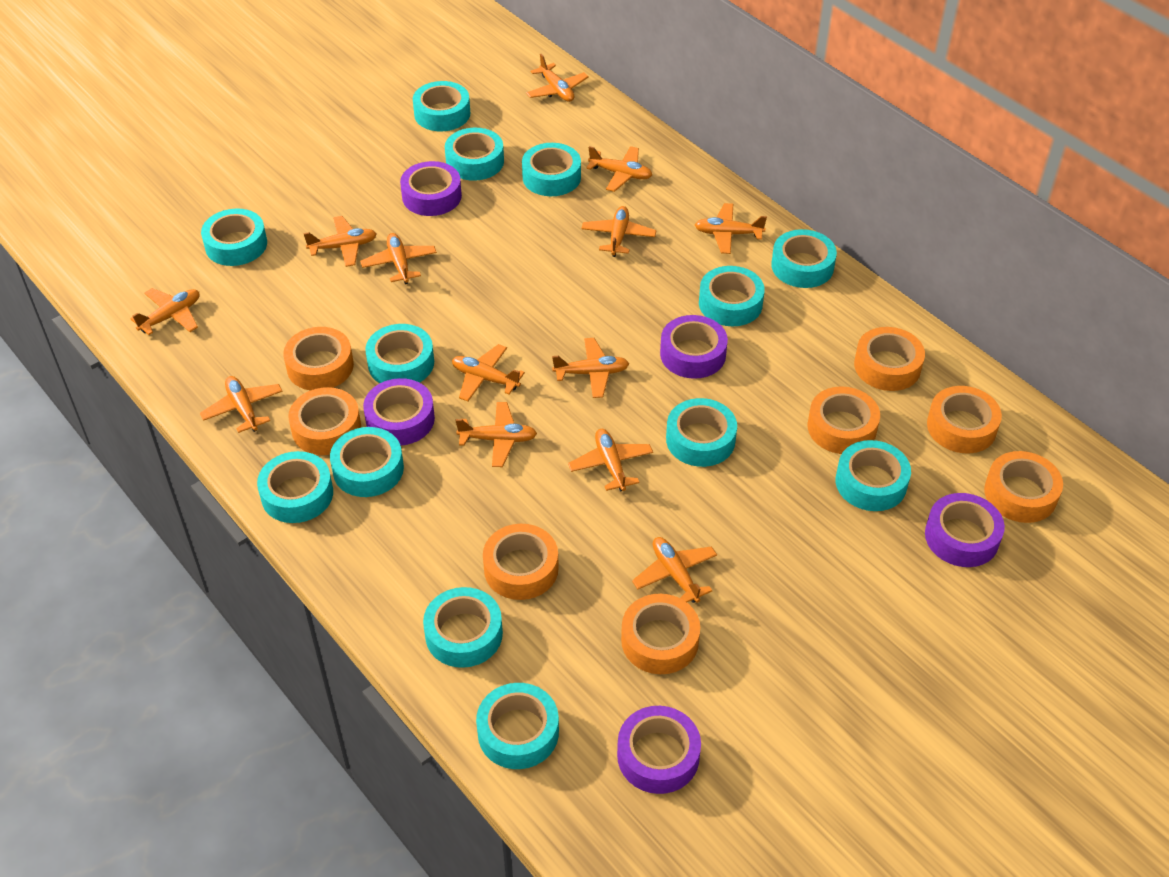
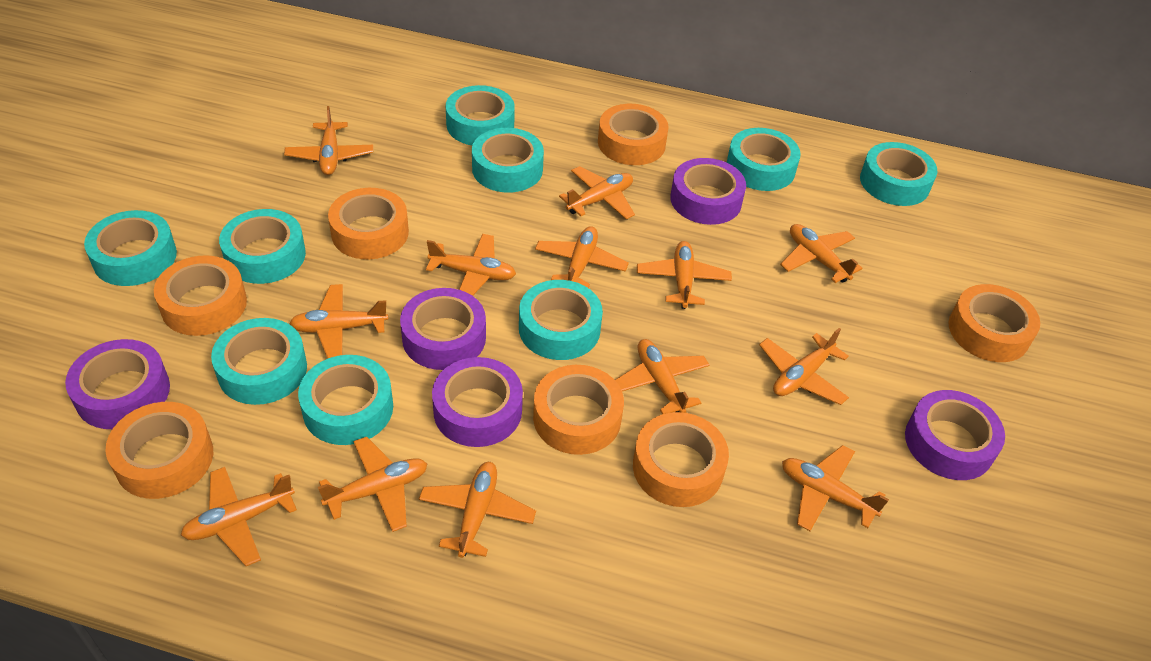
orange tape: 8 -> 7
turquoise tape: 13 -> 9

